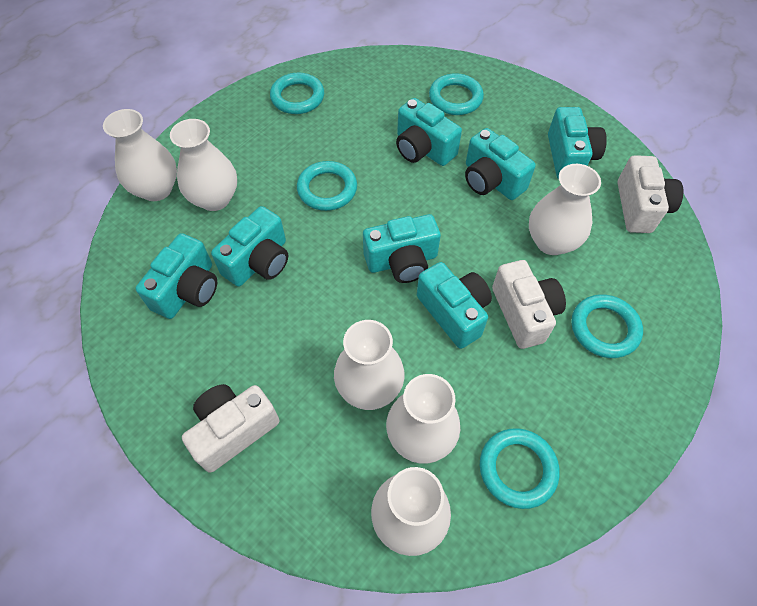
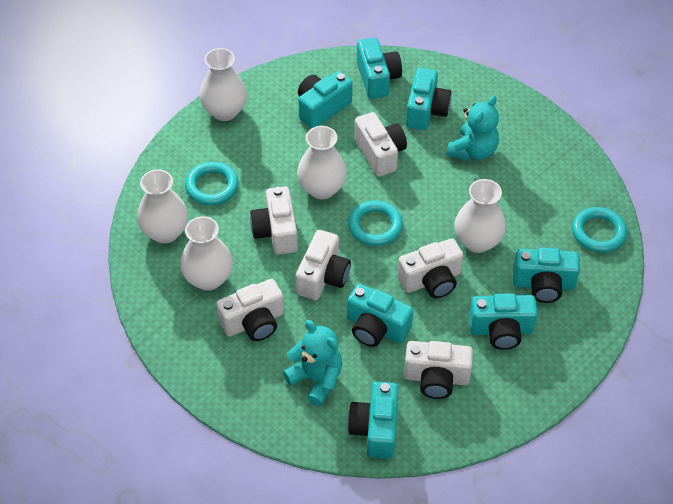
turquoise ring: 5 -> 3
turquoise teddy bear: 0 -> 2
white camera: 3 -> 6
white vase: 6 -> 5

